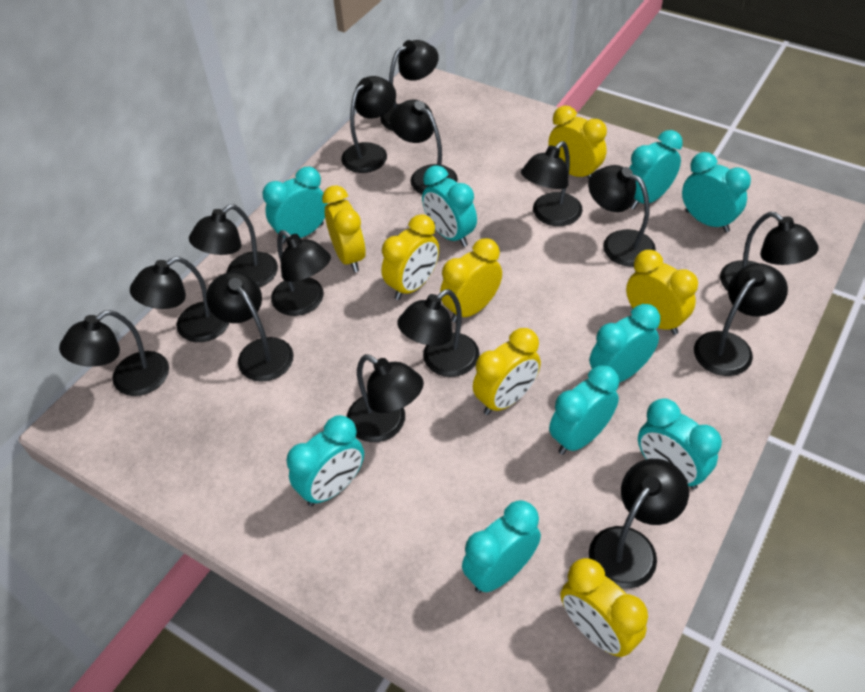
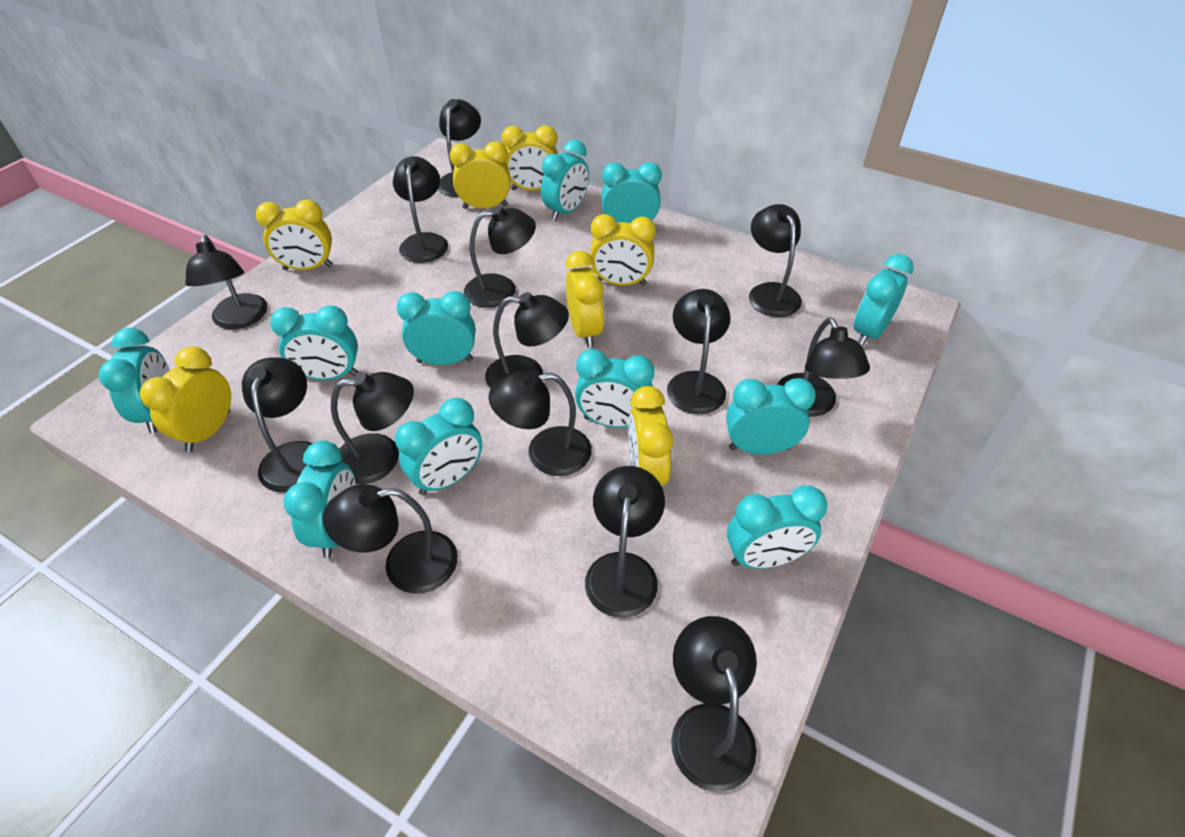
black lamp: 15 -> 14
turquoise clock: 9 -> 11

